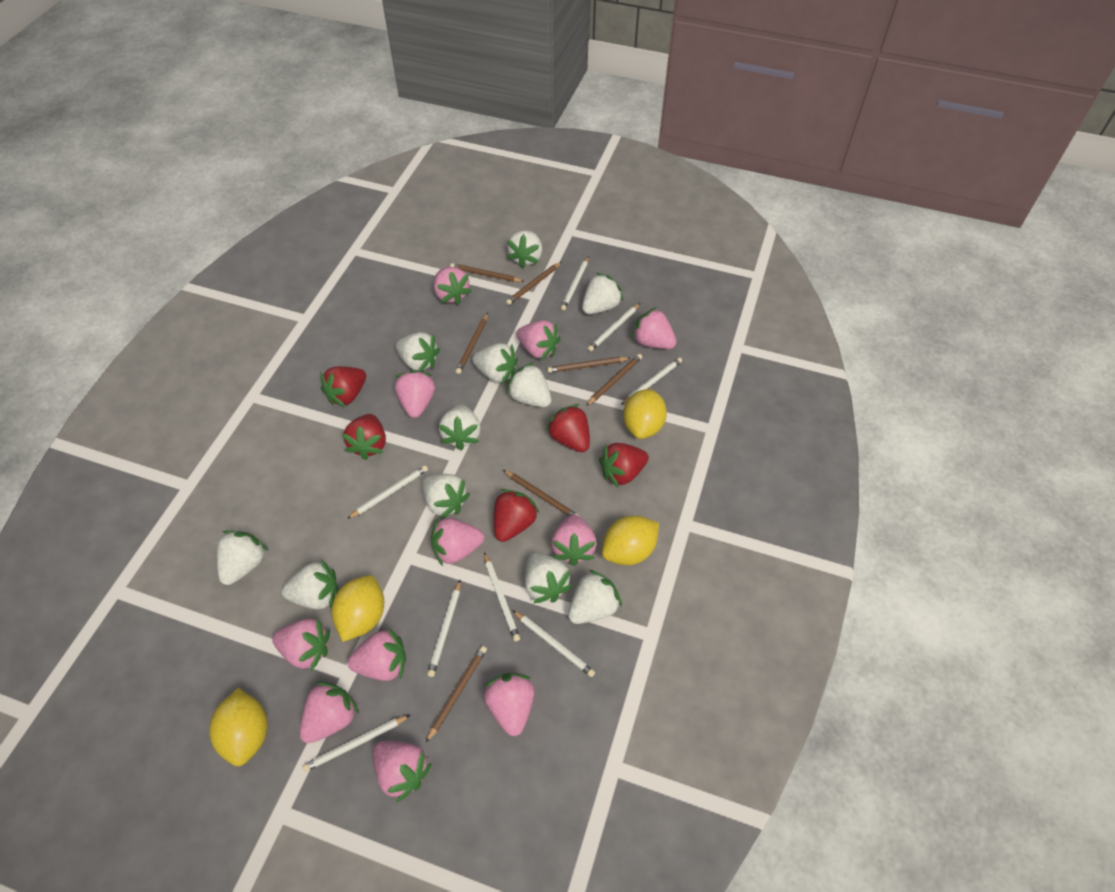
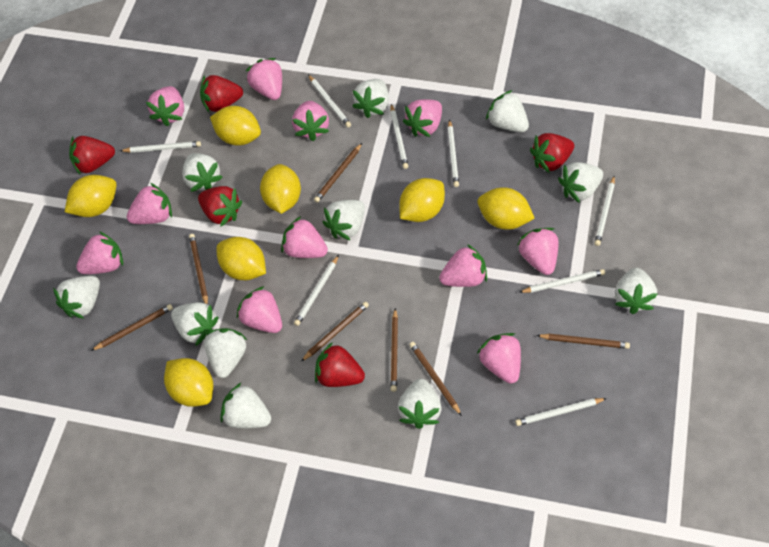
yellow lemon: 4 -> 7

